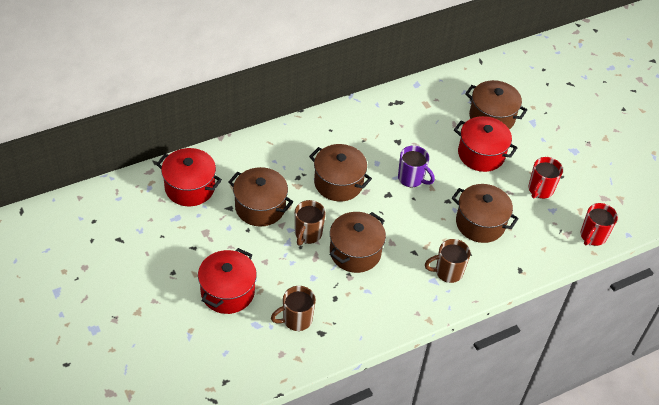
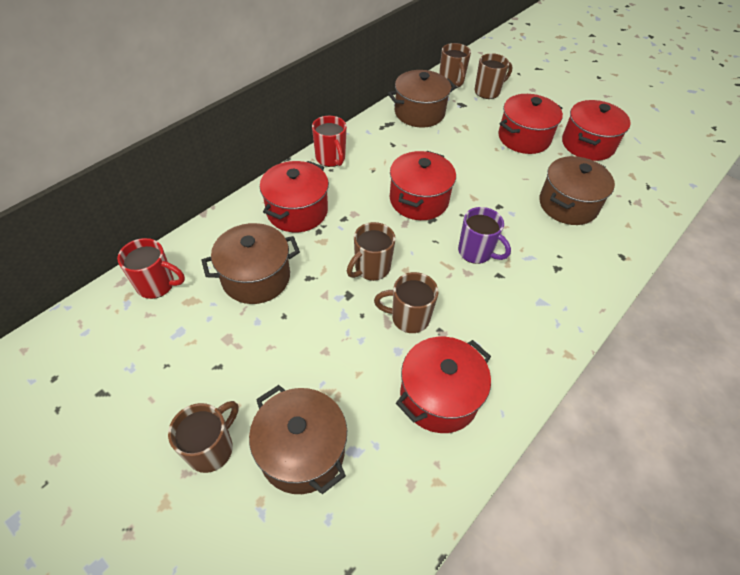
brown mug: 3 -> 5
brown pot: 5 -> 4
red pot: 3 -> 5

